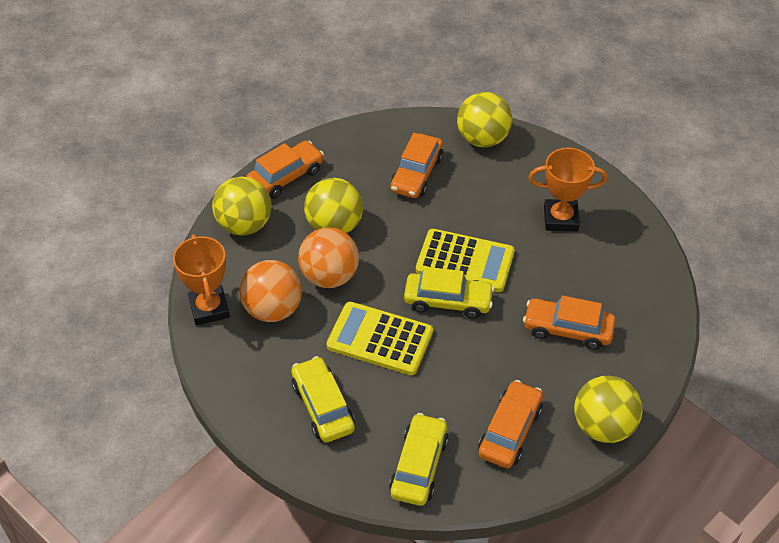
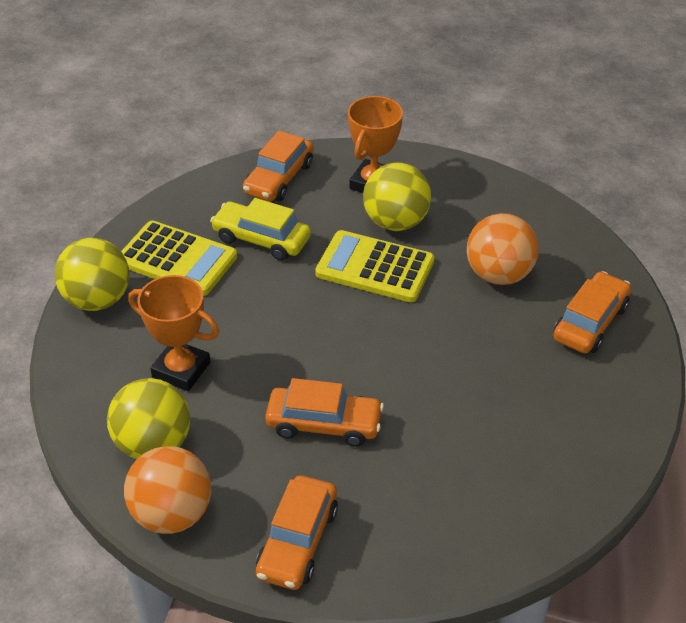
yellow ball: 4 -> 3
yellow car: 3 -> 1

